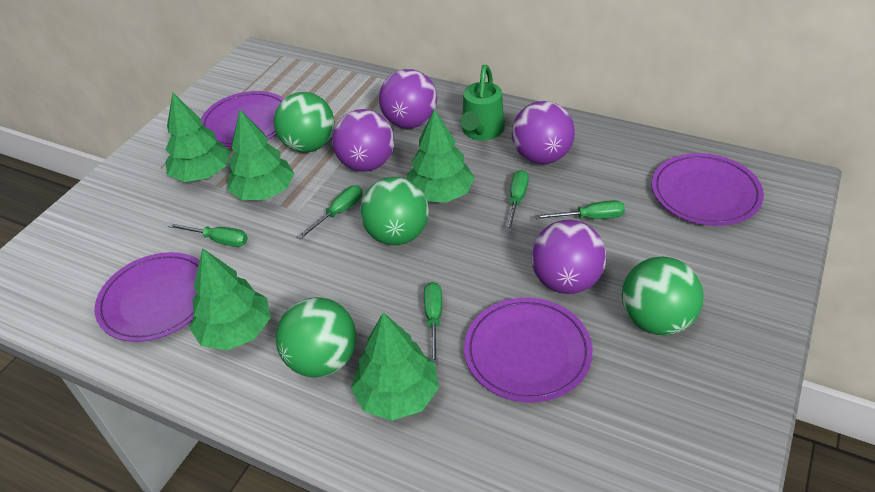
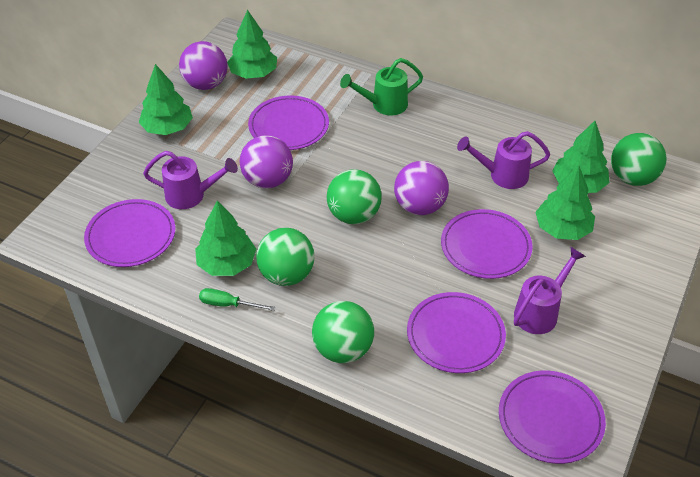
green screwdriver: 5 -> 1
purple ball: 4 -> 3
purple plate: 4 -> 5
purple watering can: 0 -> 3

